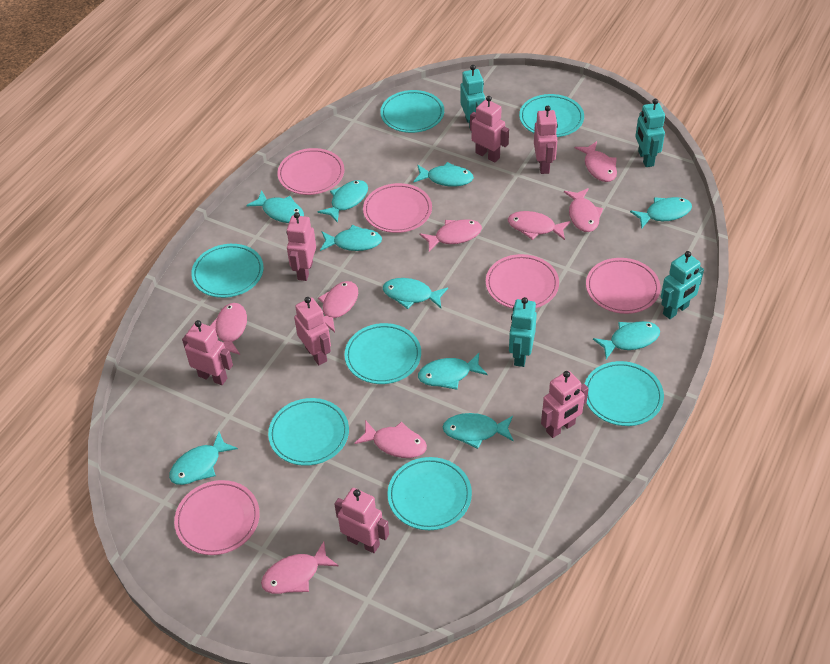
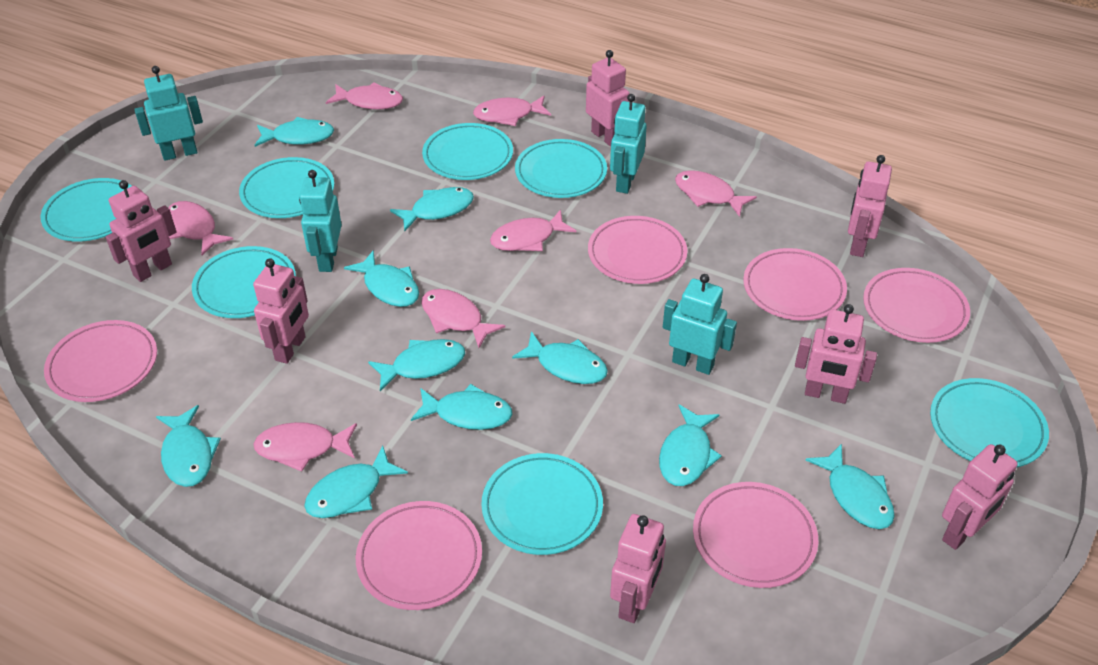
pink fish: 8 -> 7
pink plate: 5 -> 6

